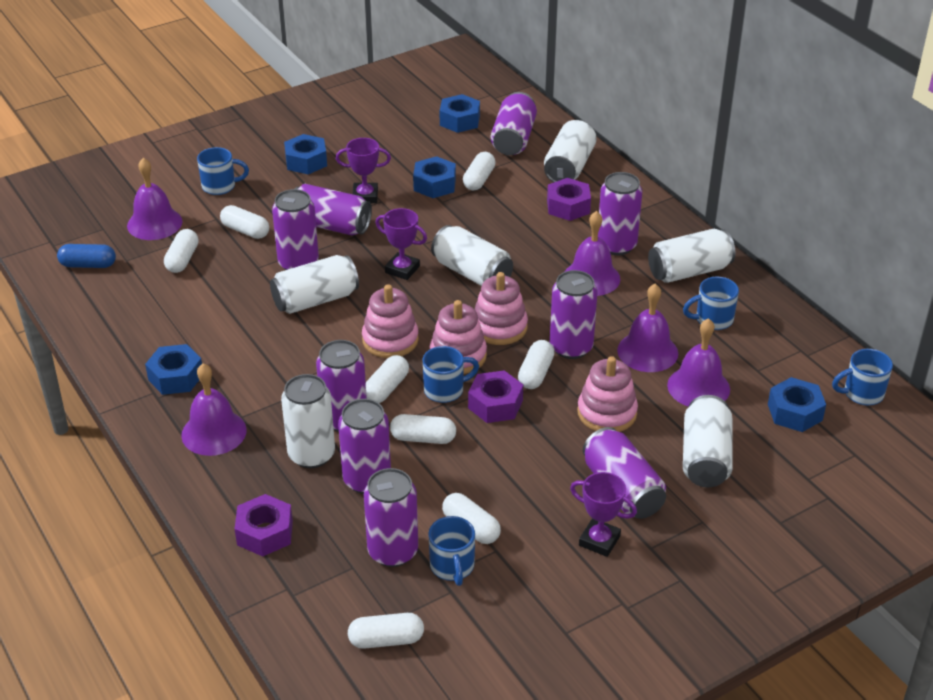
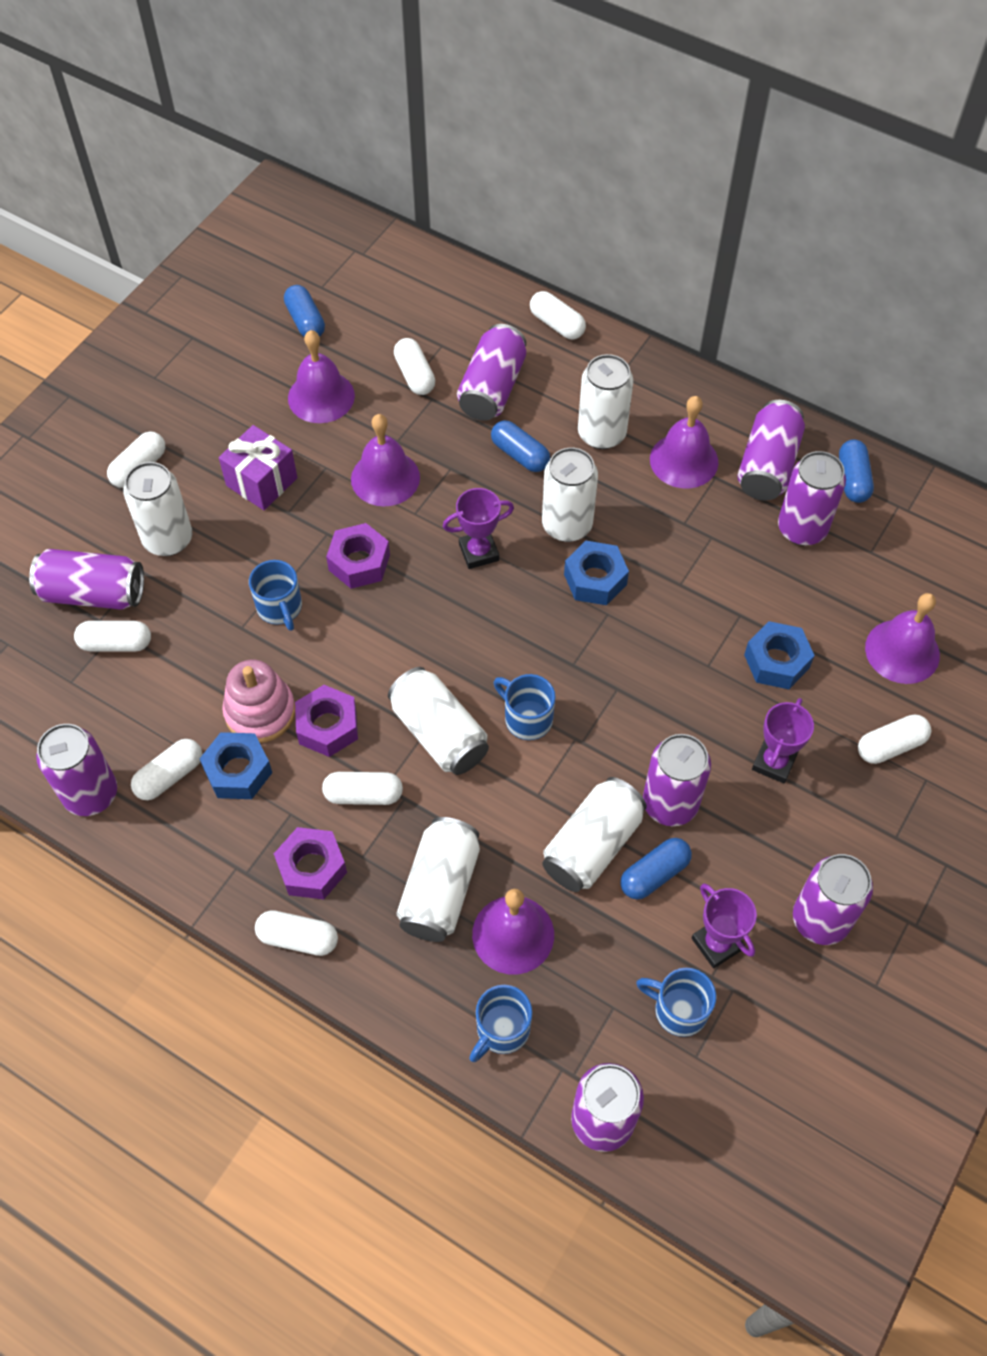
blue capsule: 1 -> 4
blue mug: 5 -> 4
blue nut: 5 -> 3
pink stacking toy: 4 -> 1
purple can: 9 -> 8
purple gift: 0 -> 1

